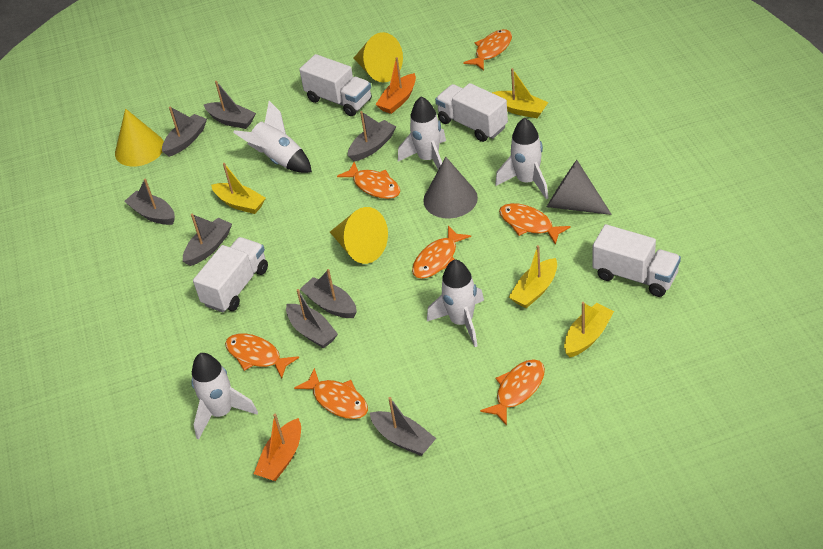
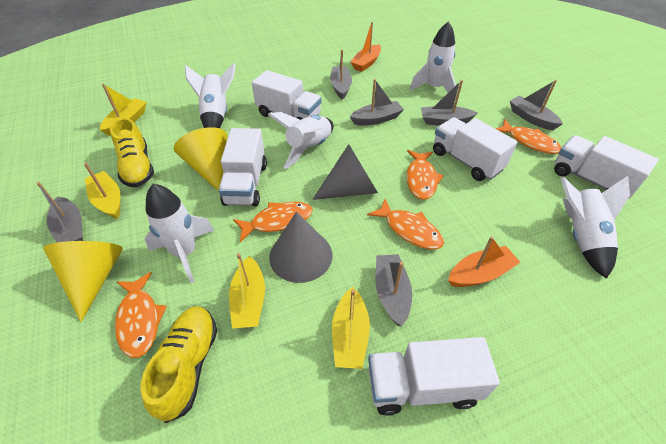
grey boat: 8 -> 6
orange fish: 7 -> 5
white truck: 4 -> 5
yellow cone: 3 -> 2
yellow shoe: 0 -> 2

